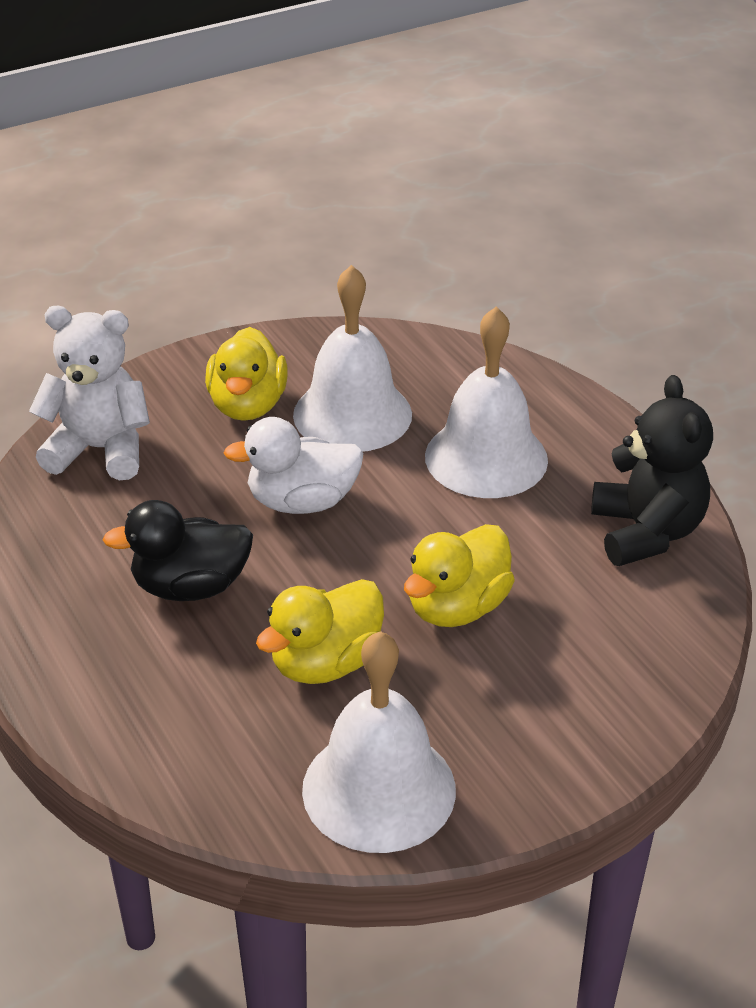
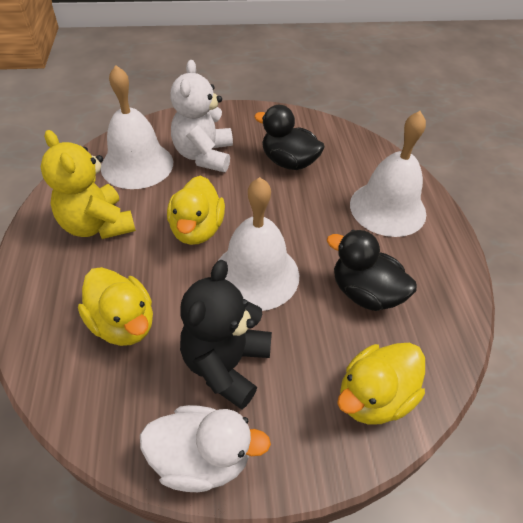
black duck: 1 -> 2
yellow teddy bear: 0 -> 1

